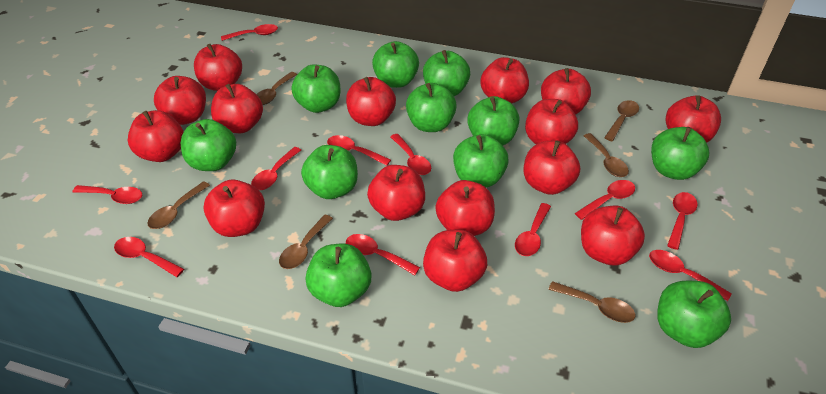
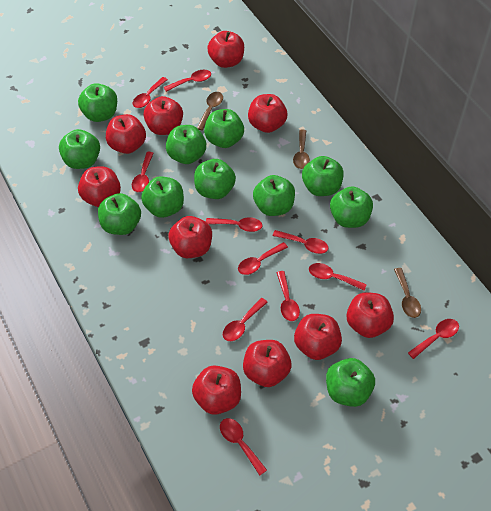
brown spoon: 6 -> 3
red apple: 15 -> 10

